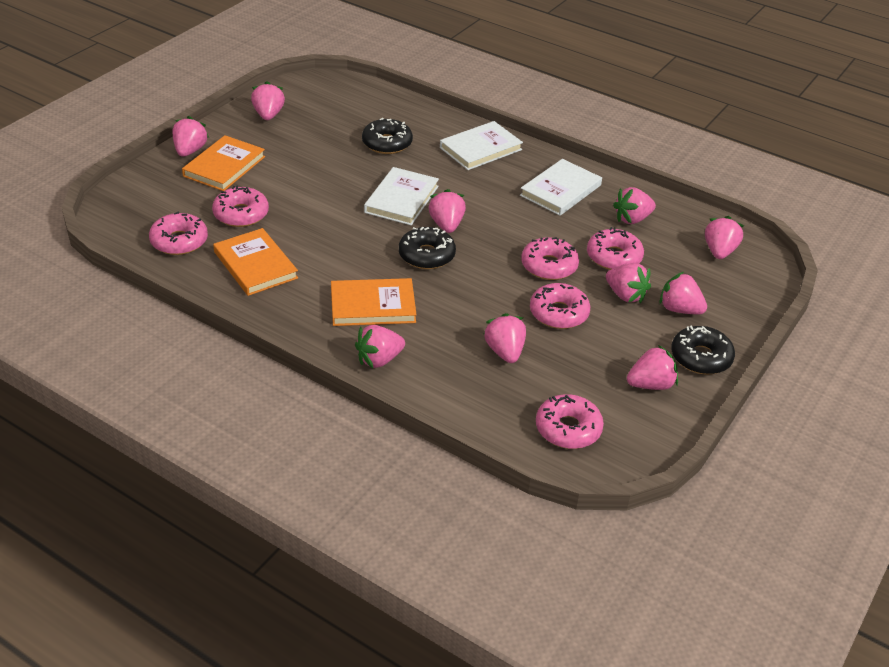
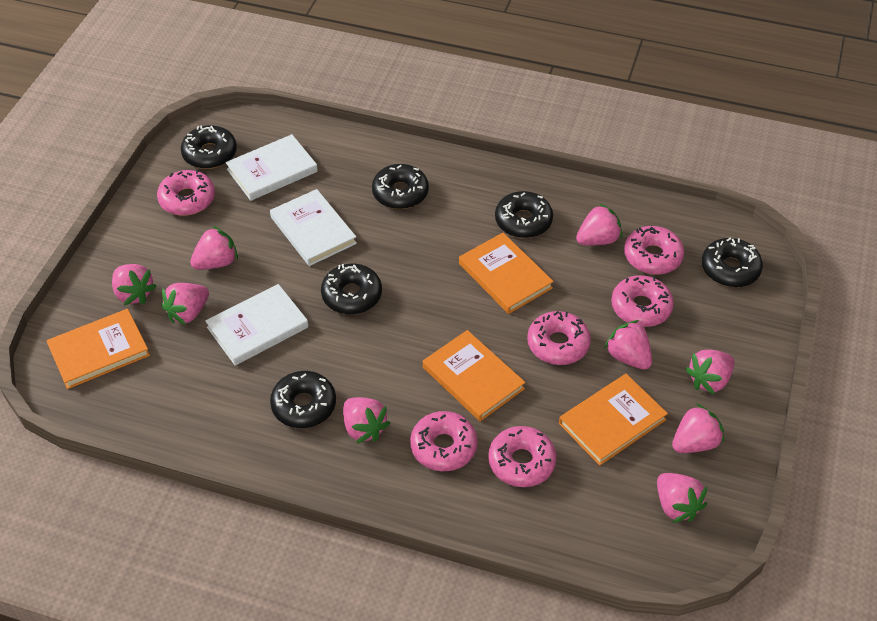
black donut: 3 -> 6
orange book: 3 -> 4
pink strawberry: 10 -> 9

